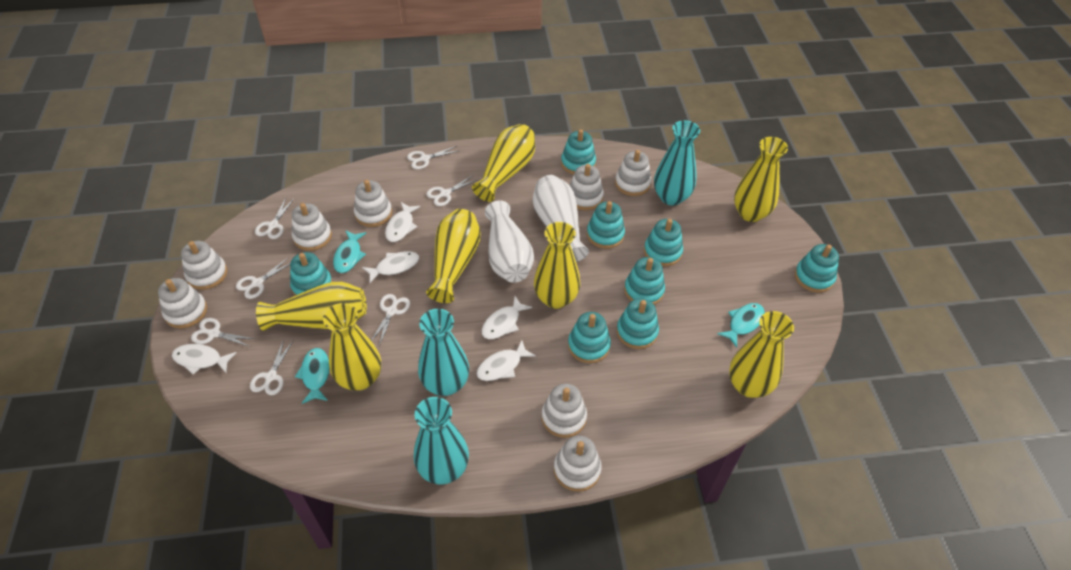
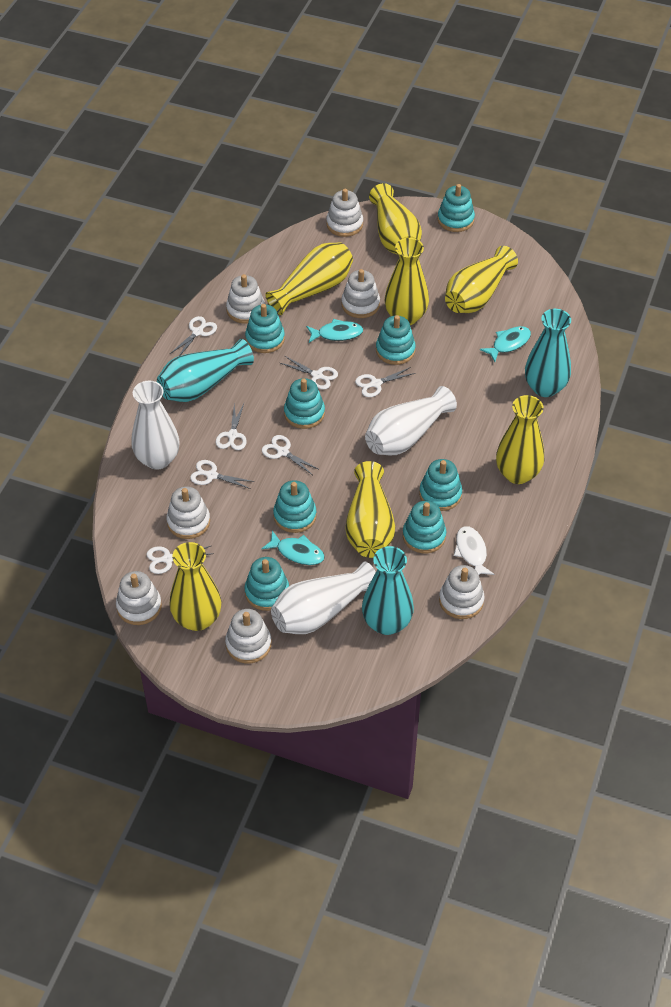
white fish: 5 -> 1
white stacking toy: 8 -> 7
white vase: 2 -> 3

